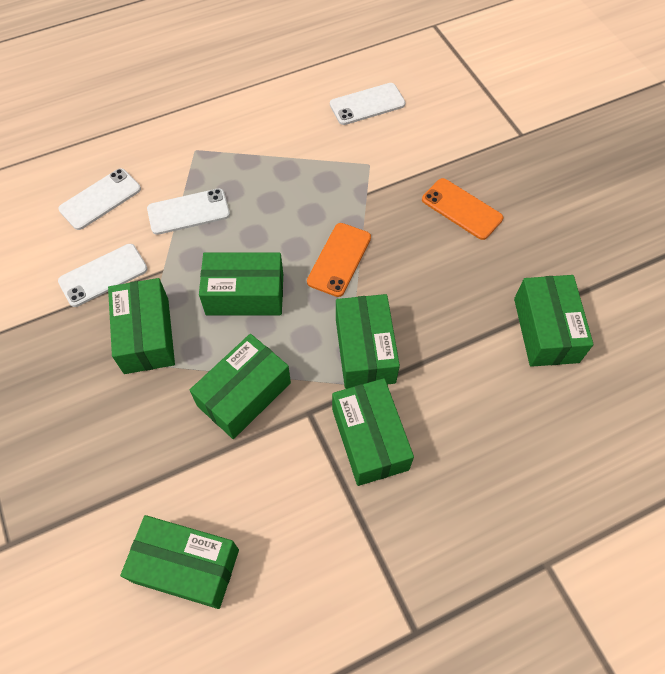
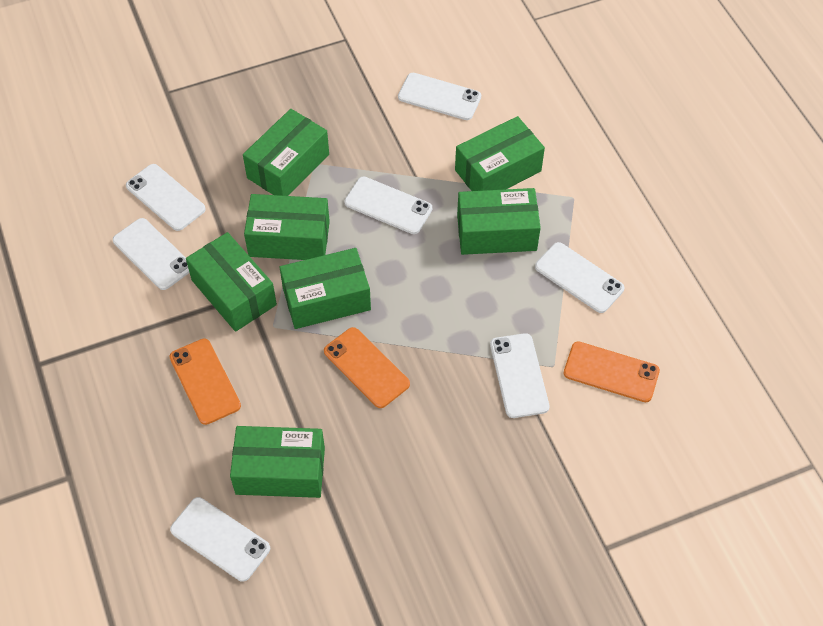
orange phone: 2 -> 3
white phone: 4 -> 7

